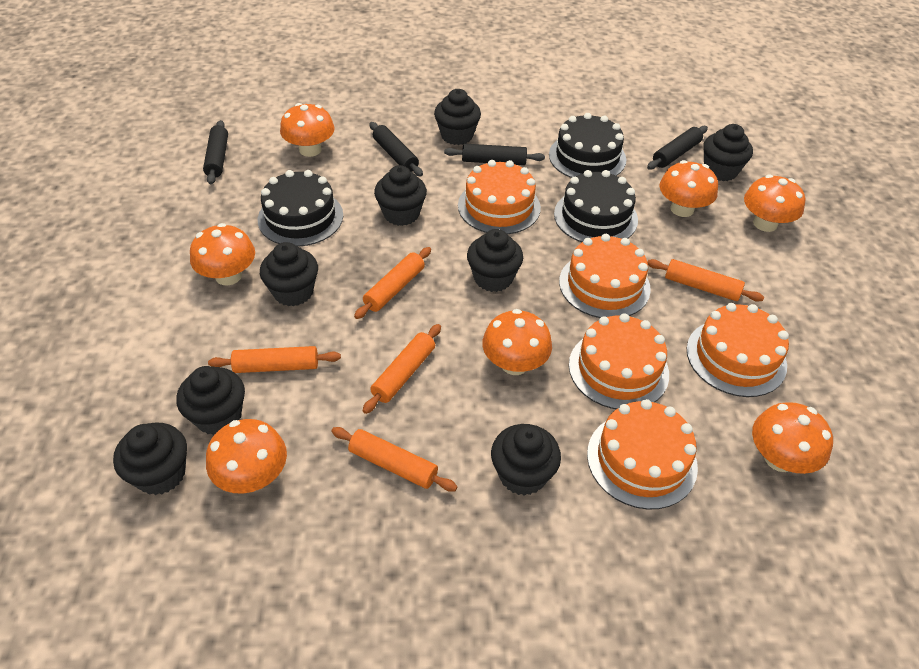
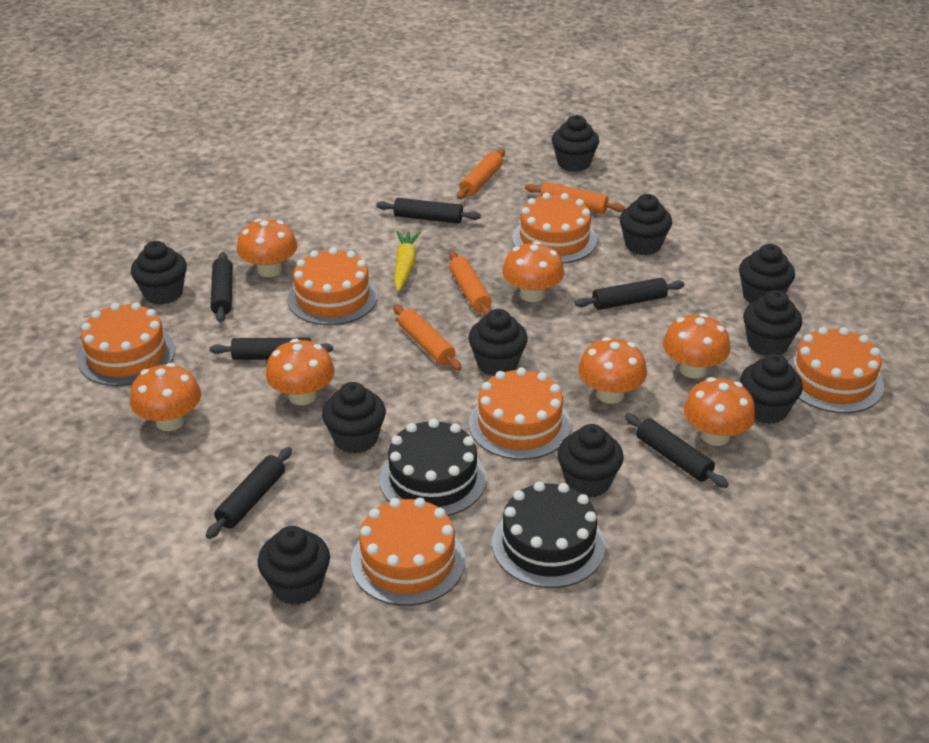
black cake: 3 -> 2
black cupcake: 8 -> 10
black rolling pin: 4 -> 6
orange cake: 5 -> 6
orange rolling pin: 5 -> 4
yellow carrot: 0 -> 1

